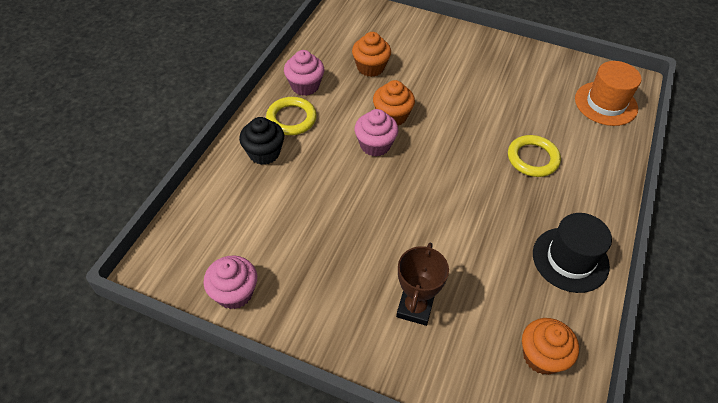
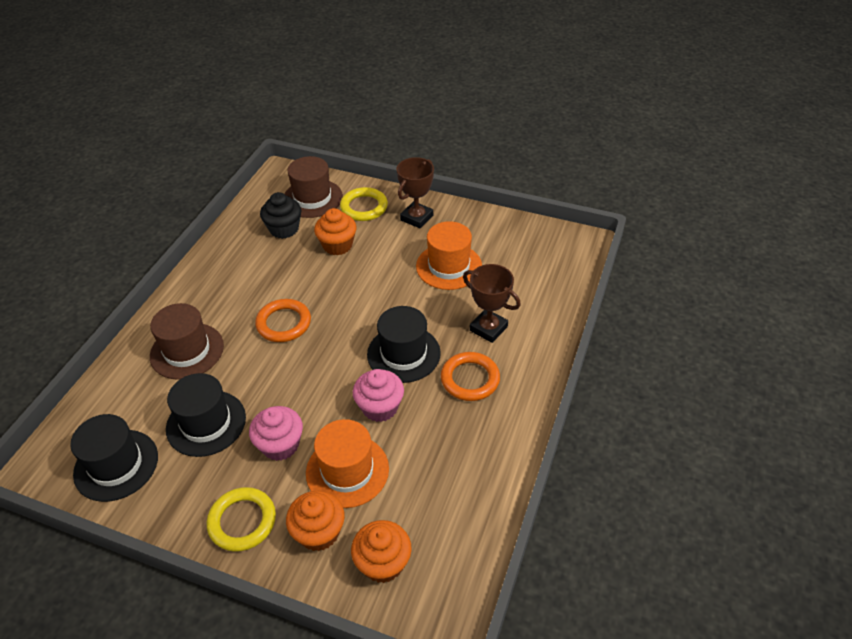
black hat: 1 -> 3
brown hat: 0 -> 2
brown trophy: 1 -> 2
orange hat: 1 -> 2
orange ring: 0 -> 2
pink cupcake: 3 -> 2

